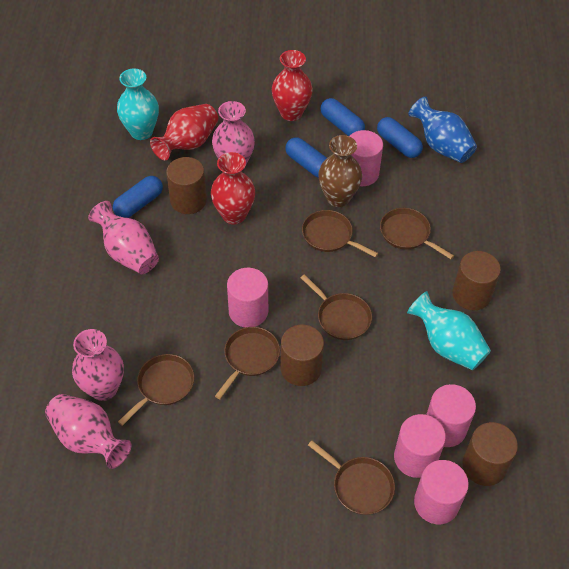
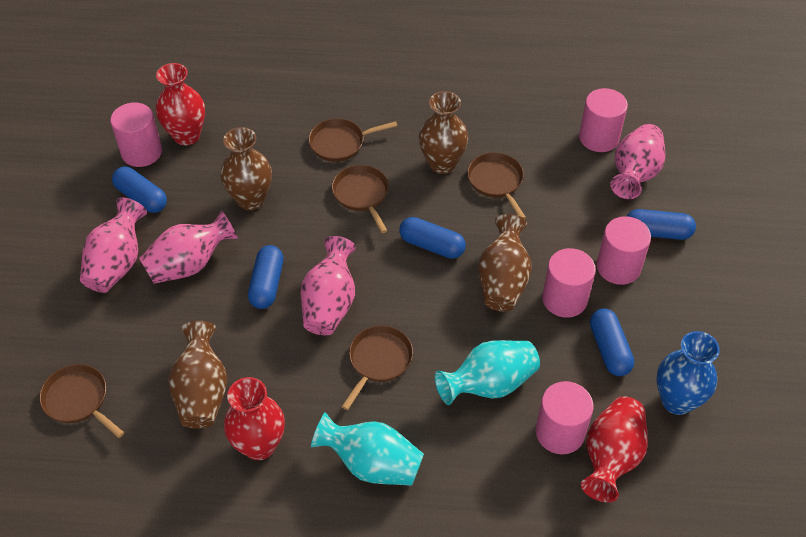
blue capsule: 4 -> 5
brown cylinder: 4 -> 0
brown pan: 6 -> 5
brown vase: 1 -> 4

